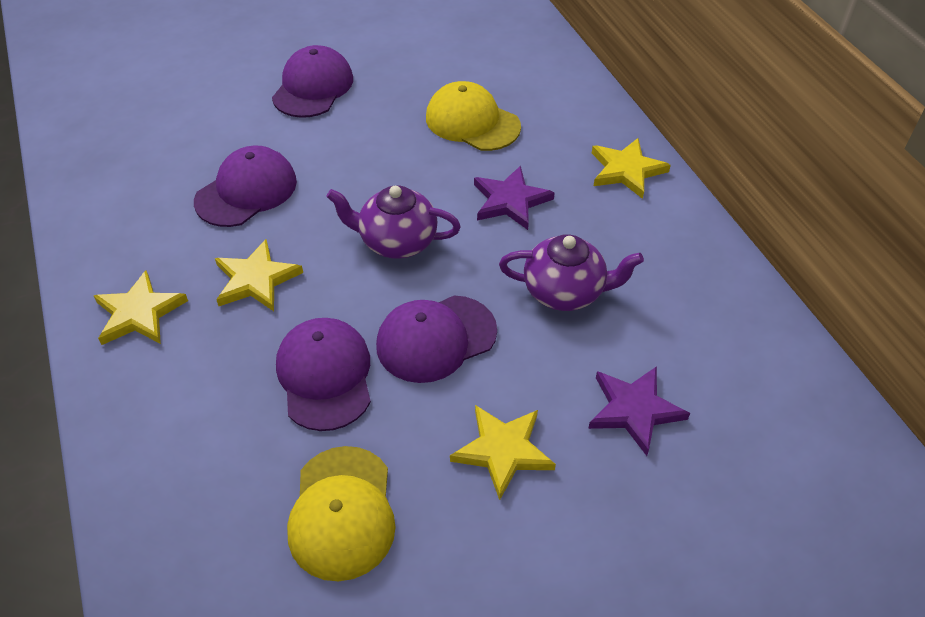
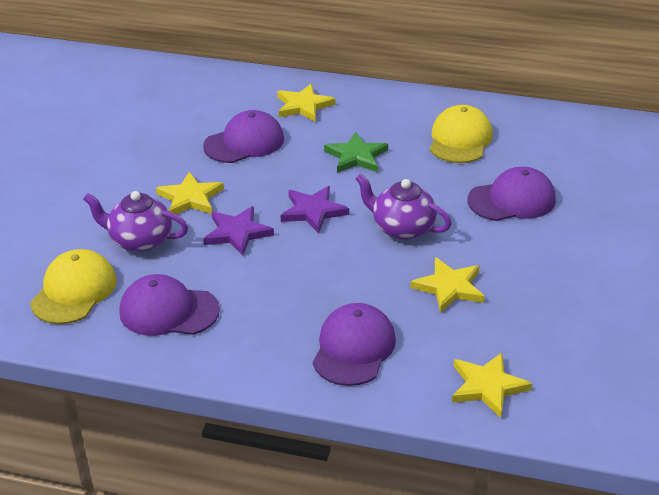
green star: 0 -> 1

